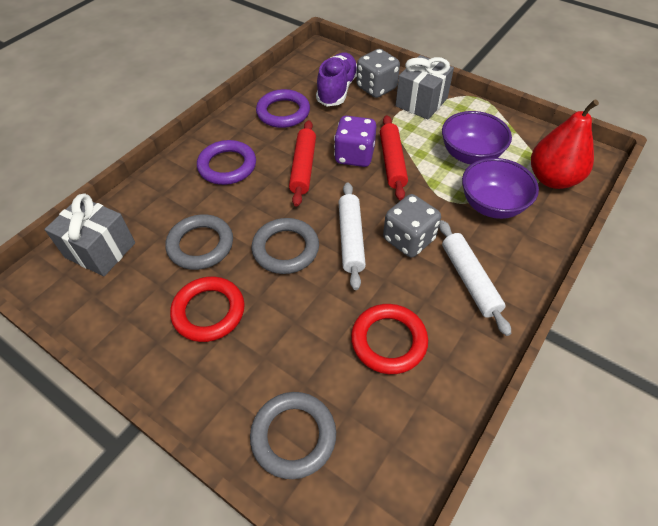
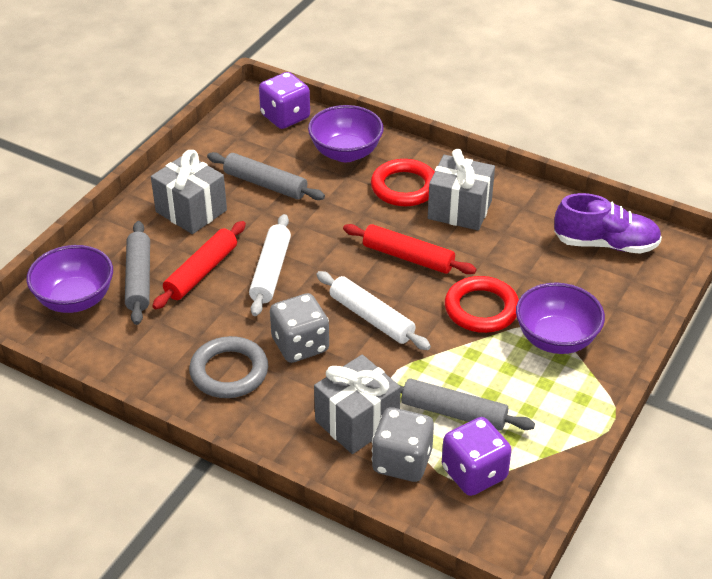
grey gift: 2 -> 3
grey ring: 3 -> 1
grey rolling pin: 0 -> 3
purple bowl: 2 -> 3
purple dice: 1 -> 2
purple ring: 2 -> 0
red pear: 1 -> 0

